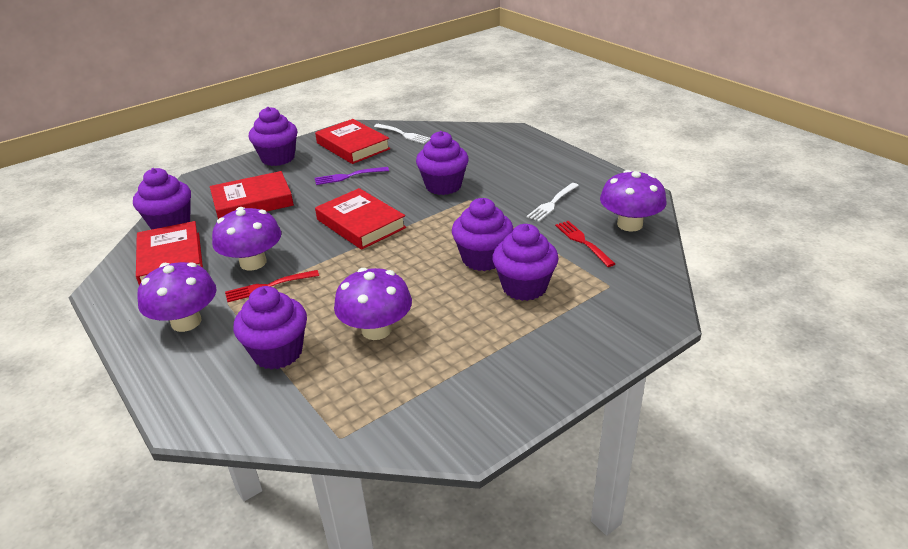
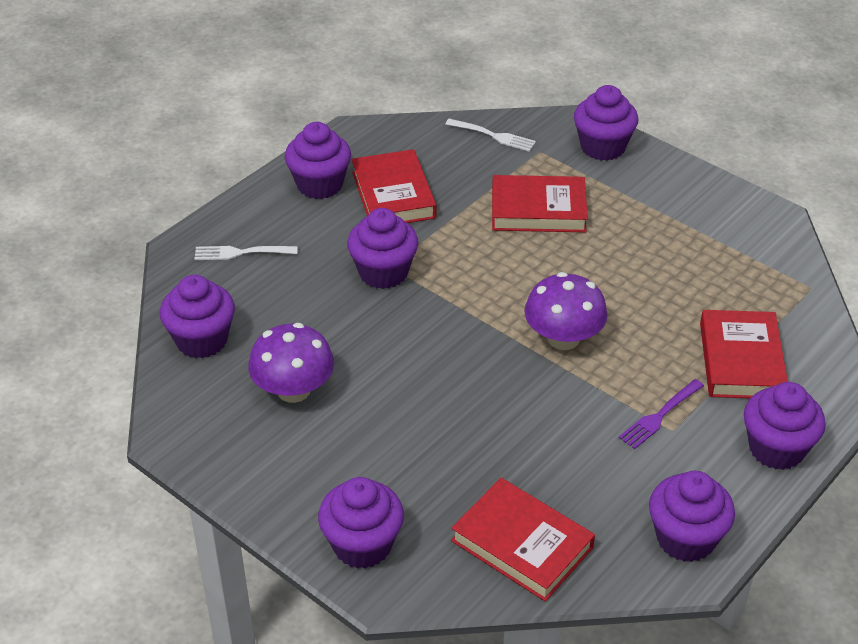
purple cupcake: 6 -> 7
purple mushroom: 4 -> 2
red fork: 2 -> 0

